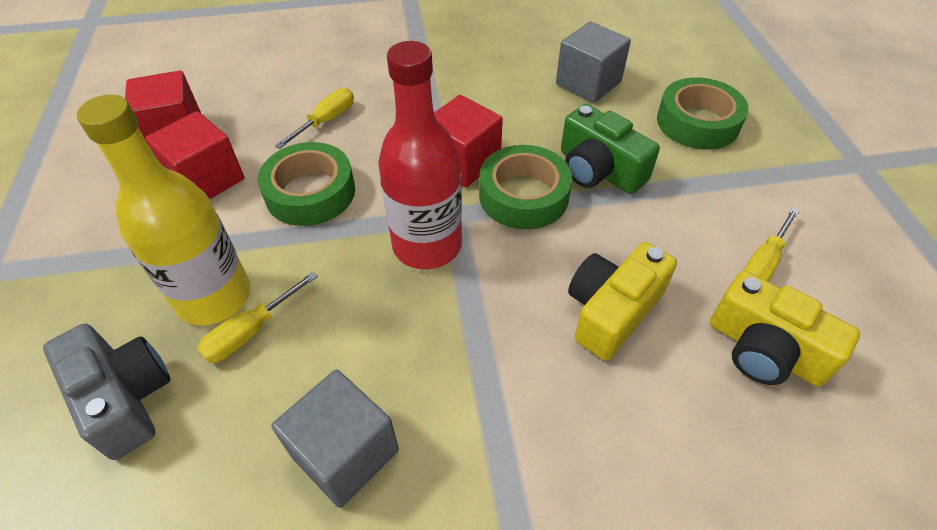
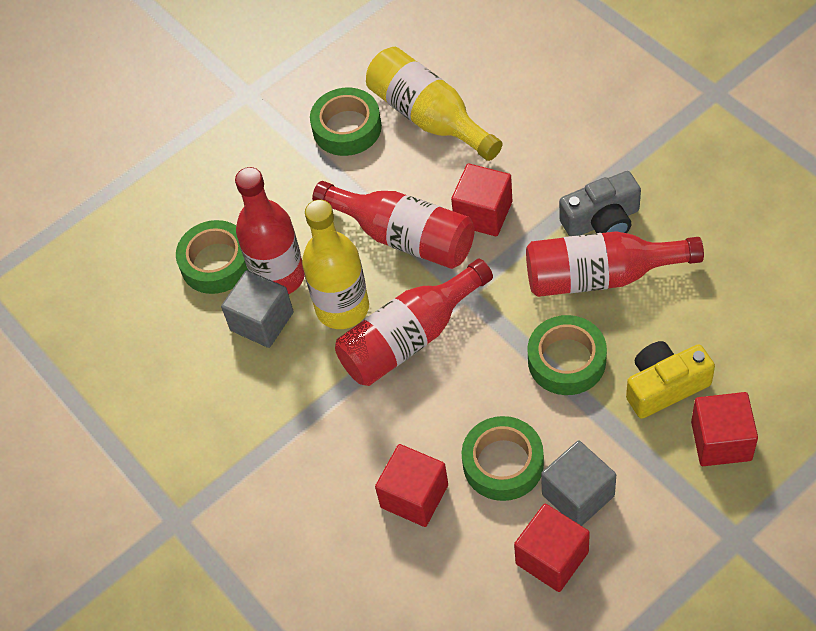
green camera: 1 -> 0
green tape: 3 -> 4
red bottle: 1 -> 4
red cube: 3 -> 4
yellow bottle: 1 -> 2
yellow camera: 2 -> 1
yellow screwdriver: 3 -> 0

